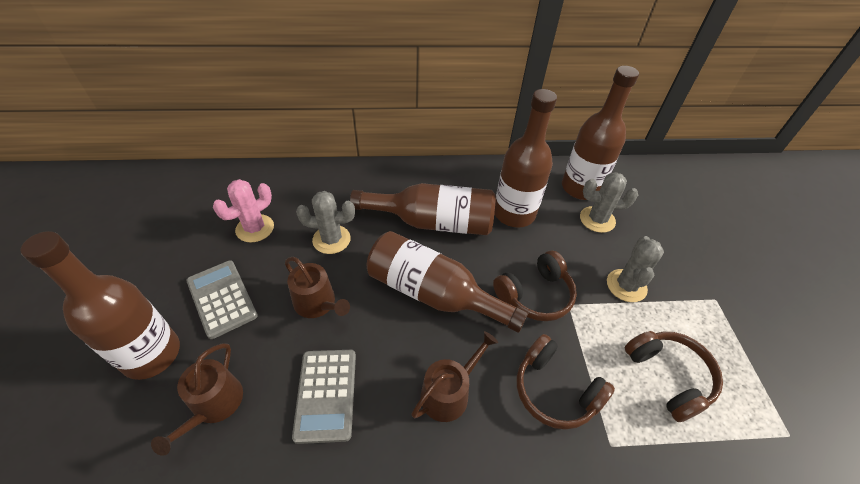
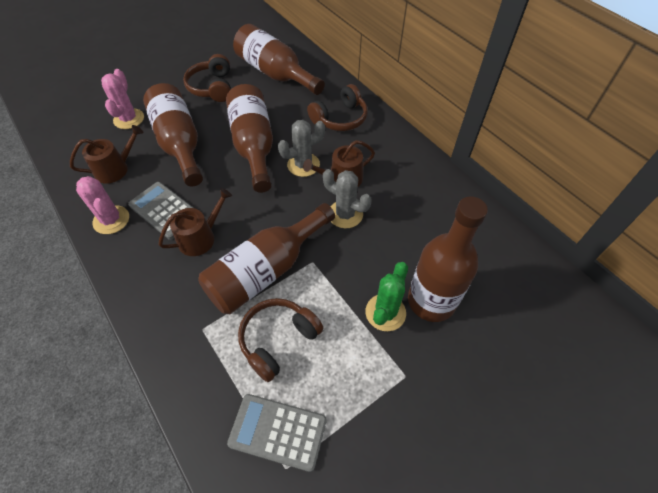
green cactus: 0 -> 1
grey cactus: 3 -> 2
pink cactus: 1 -> 2

